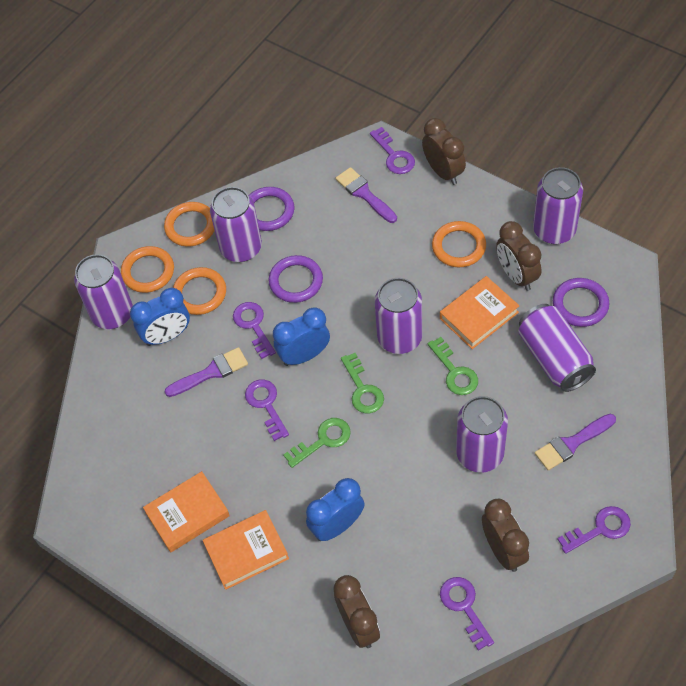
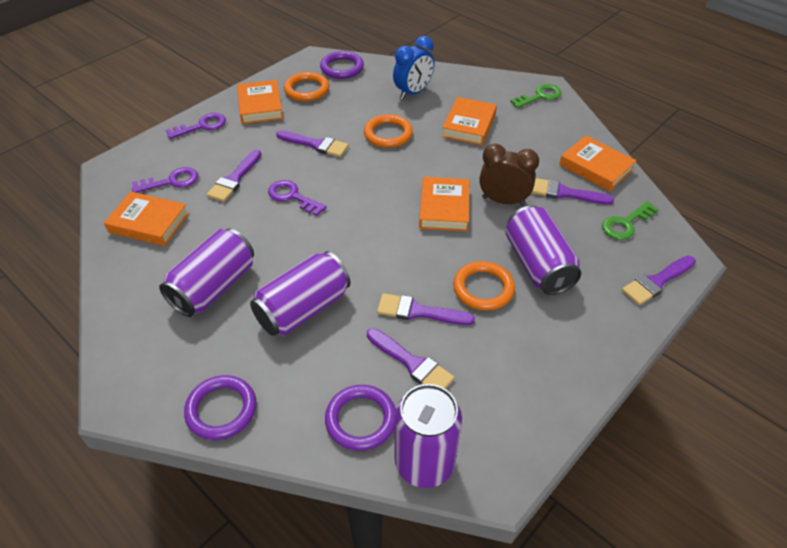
blue clock: 3 -> 1
brown clock: 4 -> 1
green key: 3 -> 2
orange book: 3 -> 5
orange ring: 4 -> 3
purple brush: 3 -> 6
purple can: 6 -> 4
purple key: 5 -> 3

